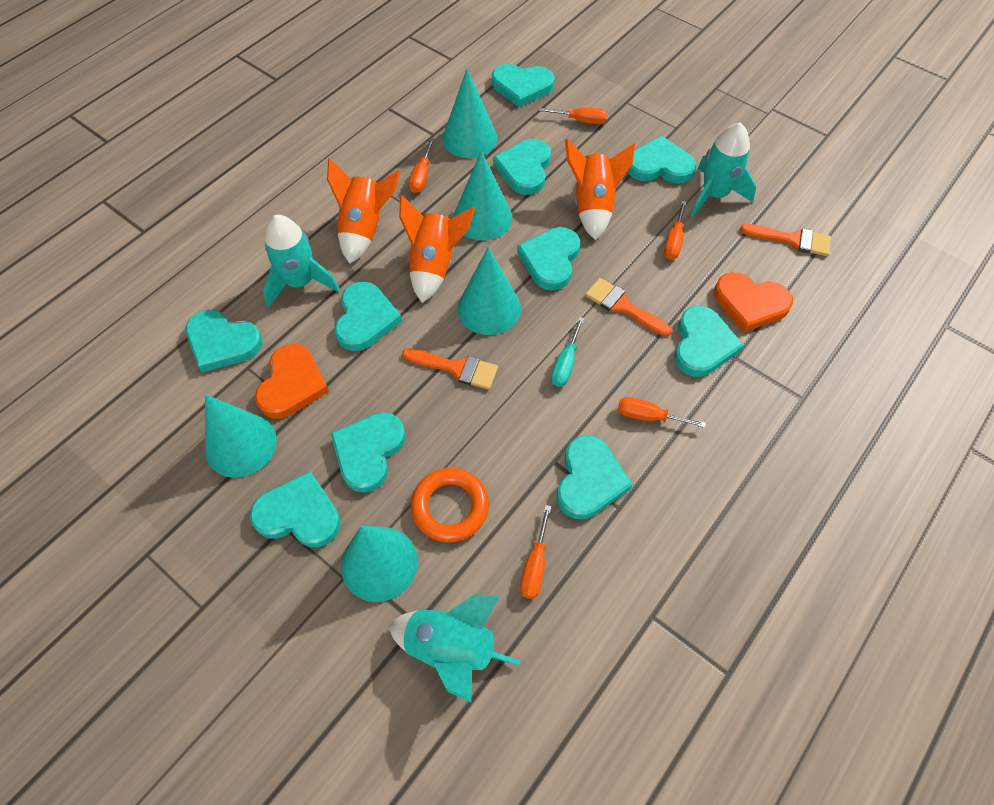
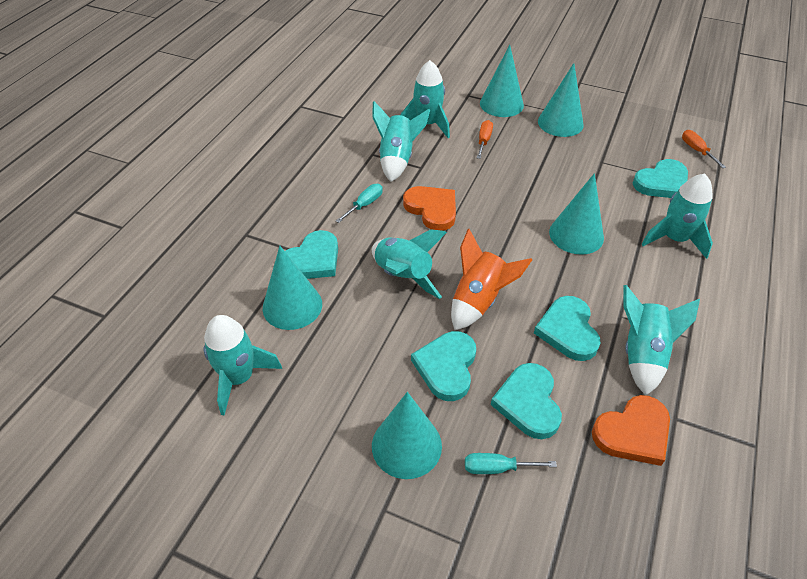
orange brush: 3 -> 0
orange ring: 1 -> 0
orange rocket: 3 -> 1
orange screwdriver: 5 -> 2
turquoise heart: 10 -> 5
turquoise rocket: 3 -> 6
turquoise screwdriver: 1 -> 2

